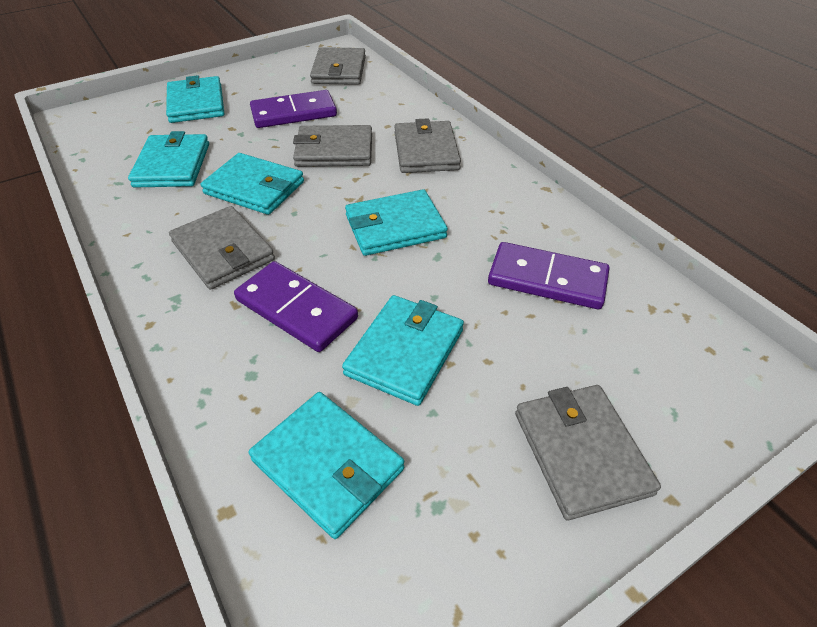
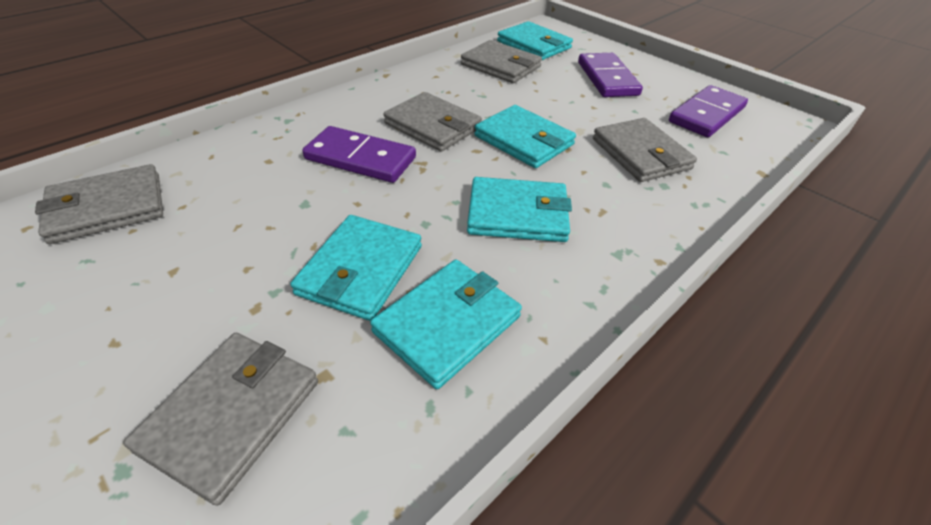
turquoise wallet: 6 -> 5

